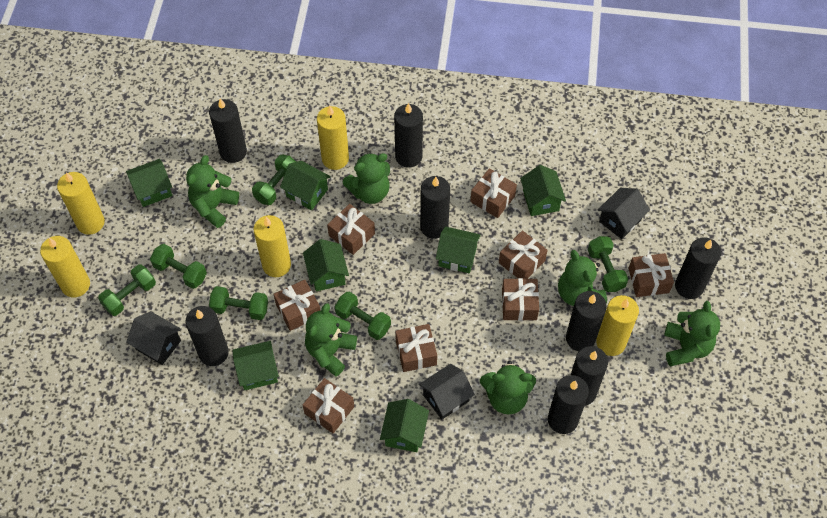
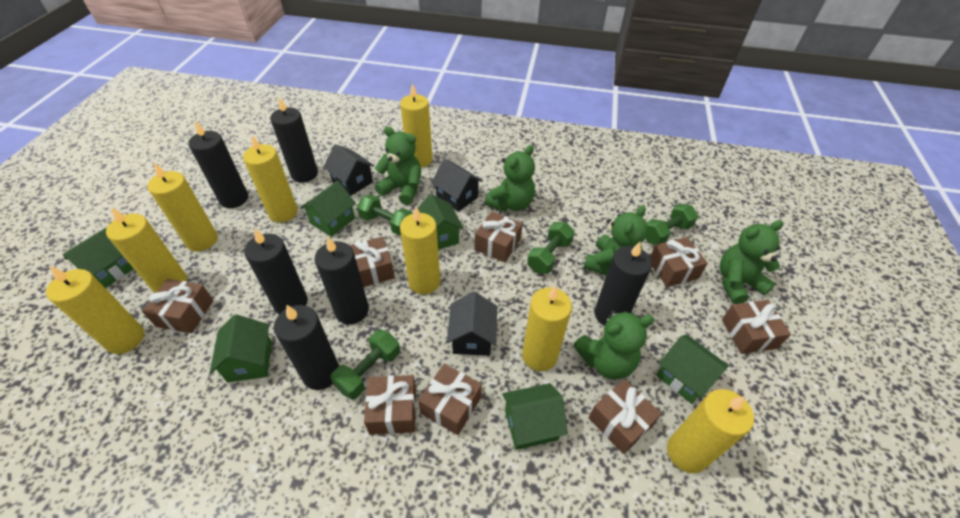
black candle: 8 -> 6
green dumbbell: 6 -> 4
green house: 7 -> 6
green teddy bear: 6 -> 5
yellow candle: 5 -> 8

